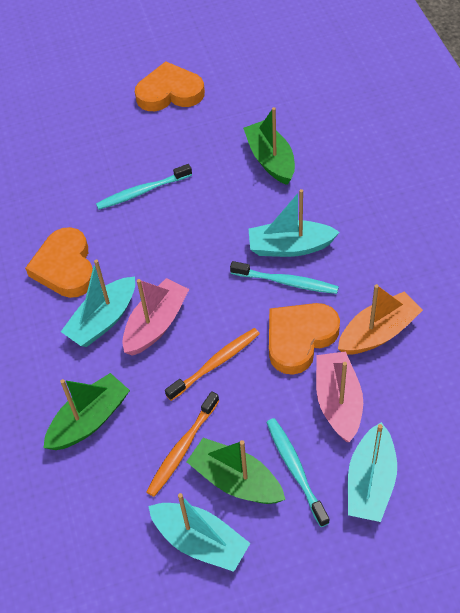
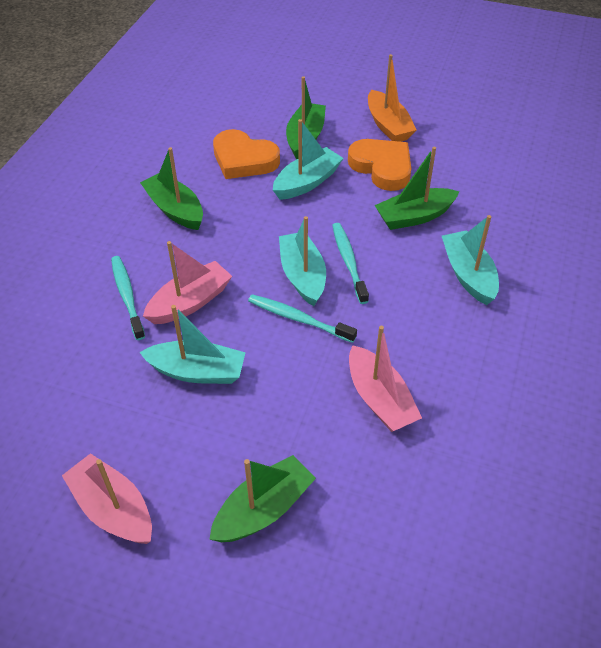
green boat: 3 -> 4
orange heart: 3 -> 2
orange toothbrush: 2 -> 0
pink boat: 2 -> 3

